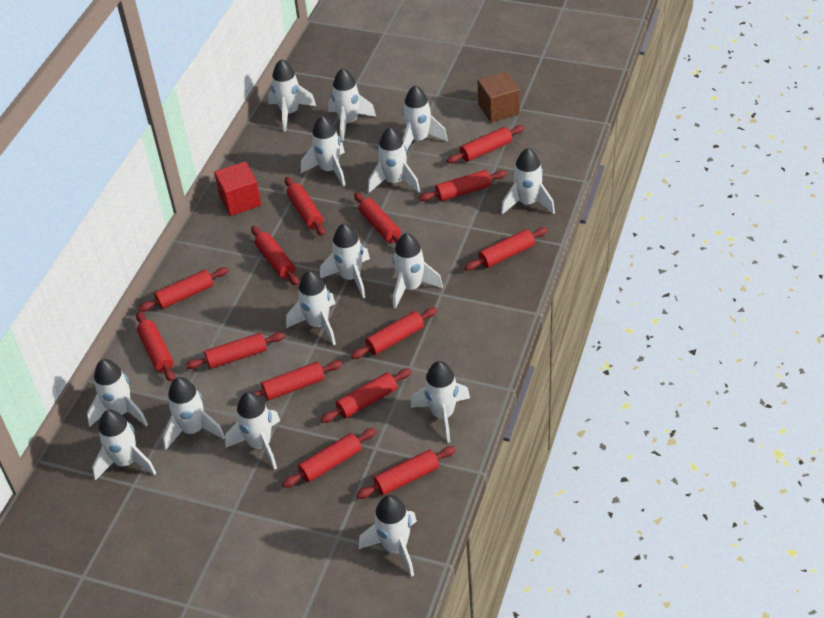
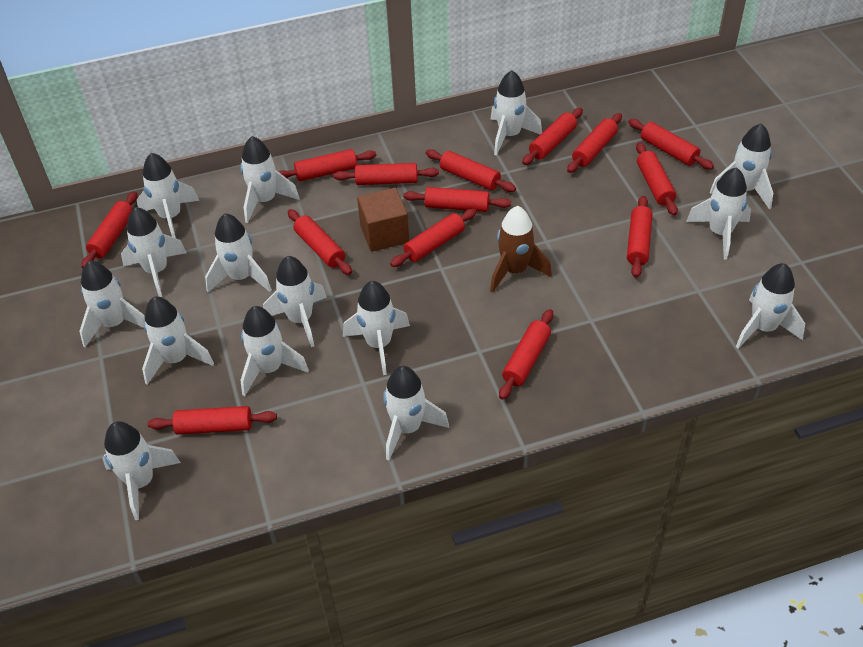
brown rocket: 0 -> 1
red cube: 1 -> 0

